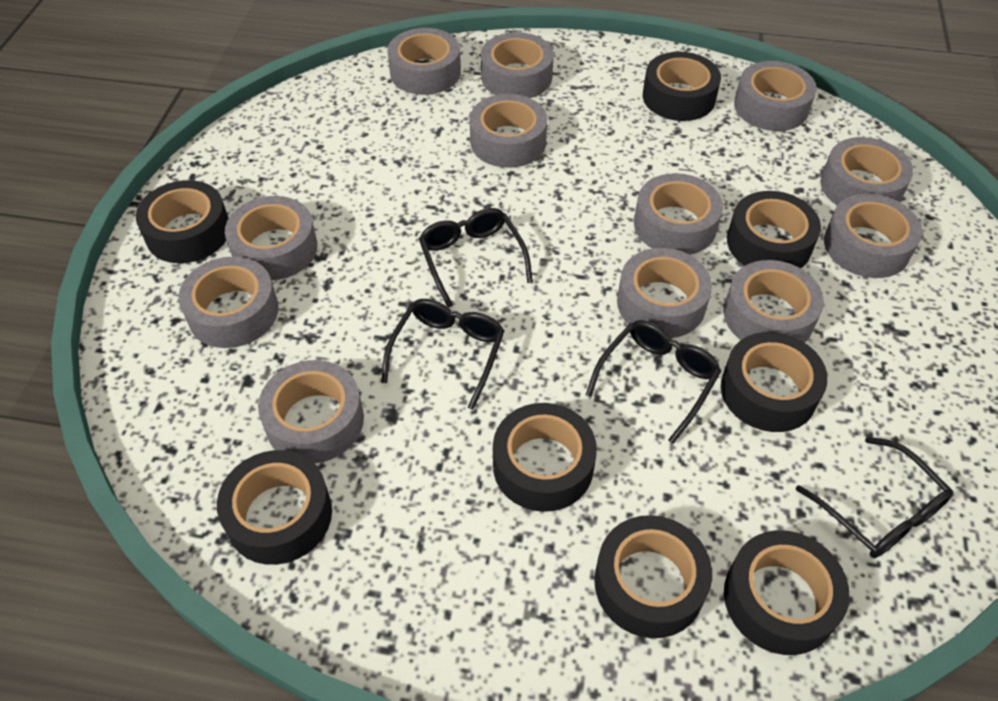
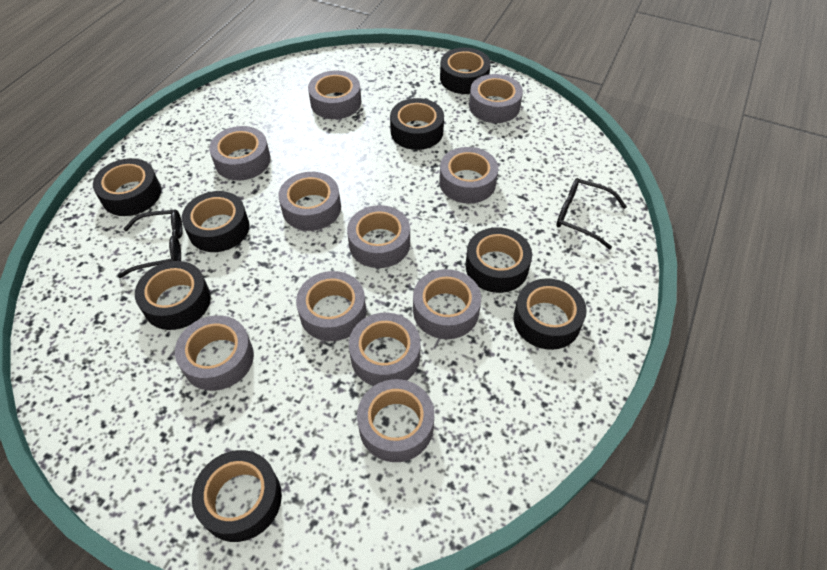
black glasses: 4 -> 2
grey tape: 12 -> 11

